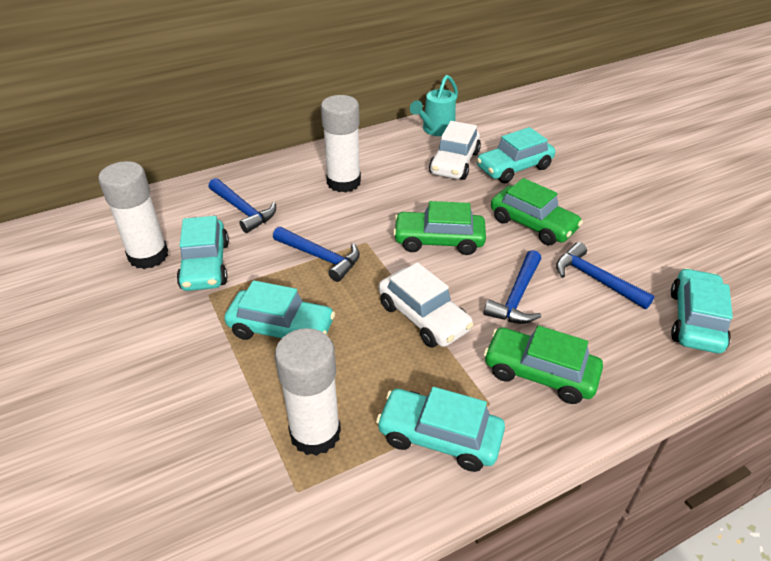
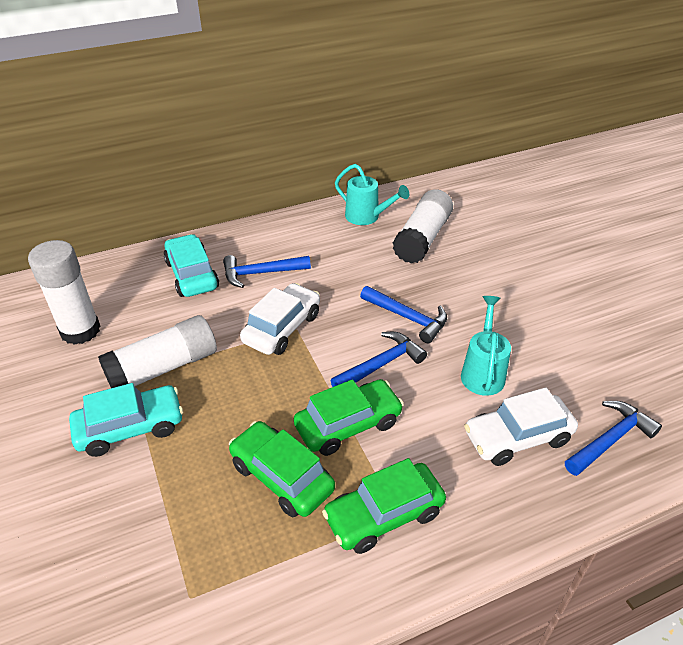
turquoise car: 5 -> 2
turquoise watering can: 1 -> 2

